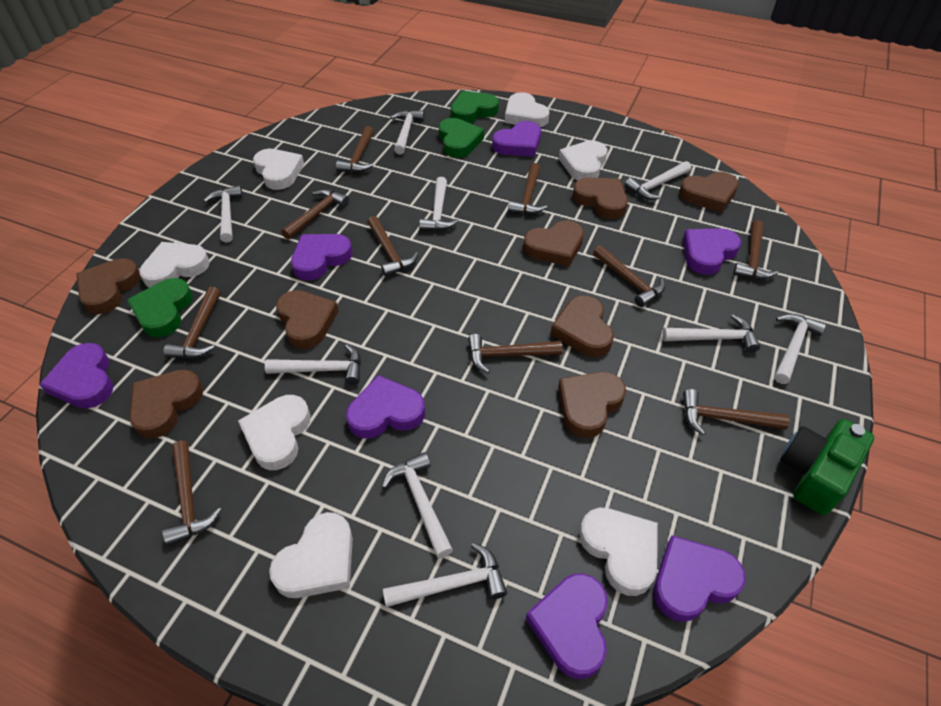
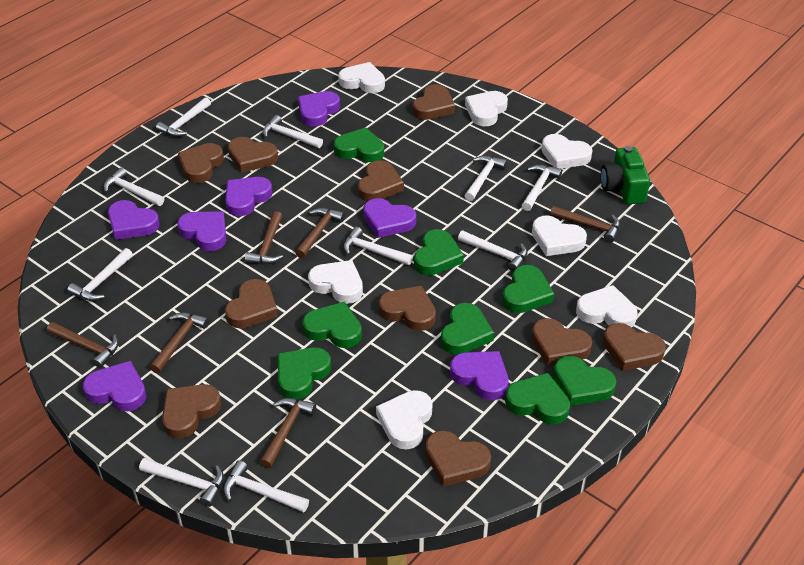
brown hammer: 10 -> 6
brown heart: 8 -> 10
green heart: 3 -> 8
white hammer: 9 -> 10

